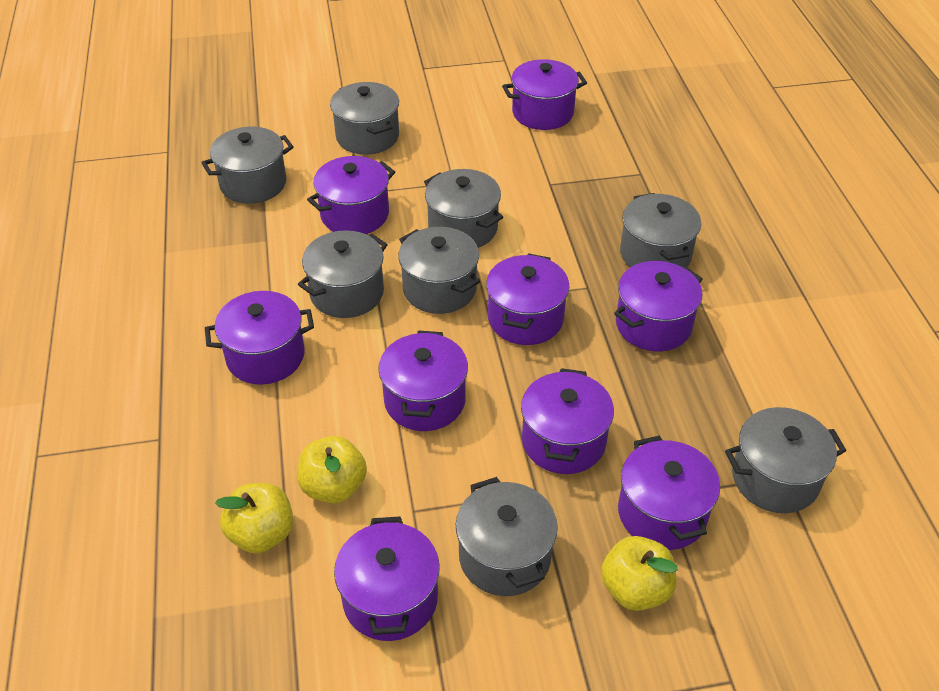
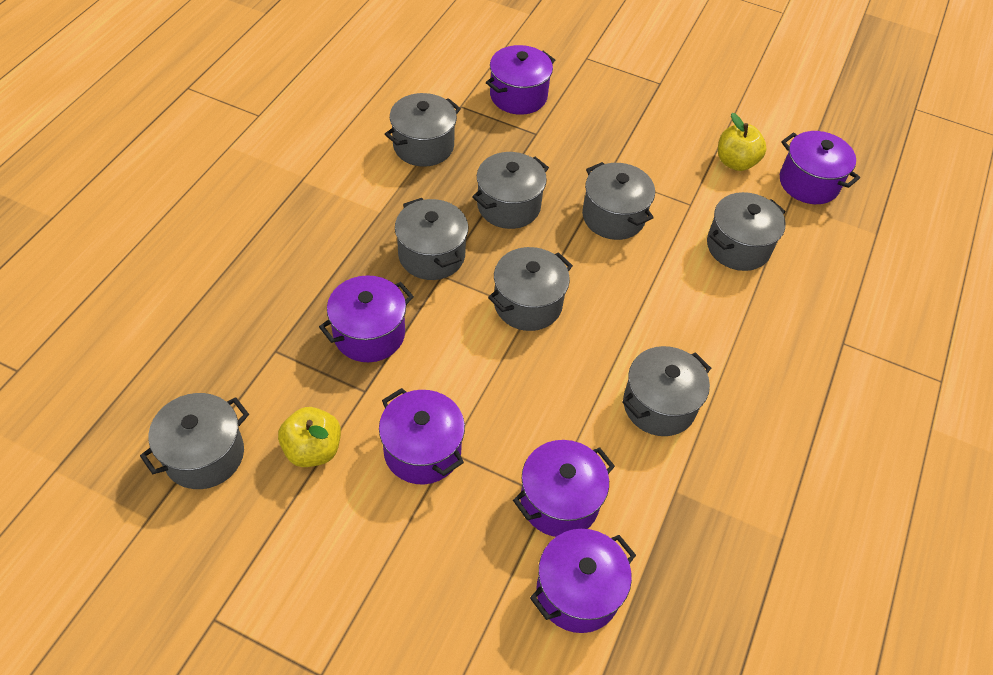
purple pot: 9 -> 6
yellow apple: 3 -> 2

